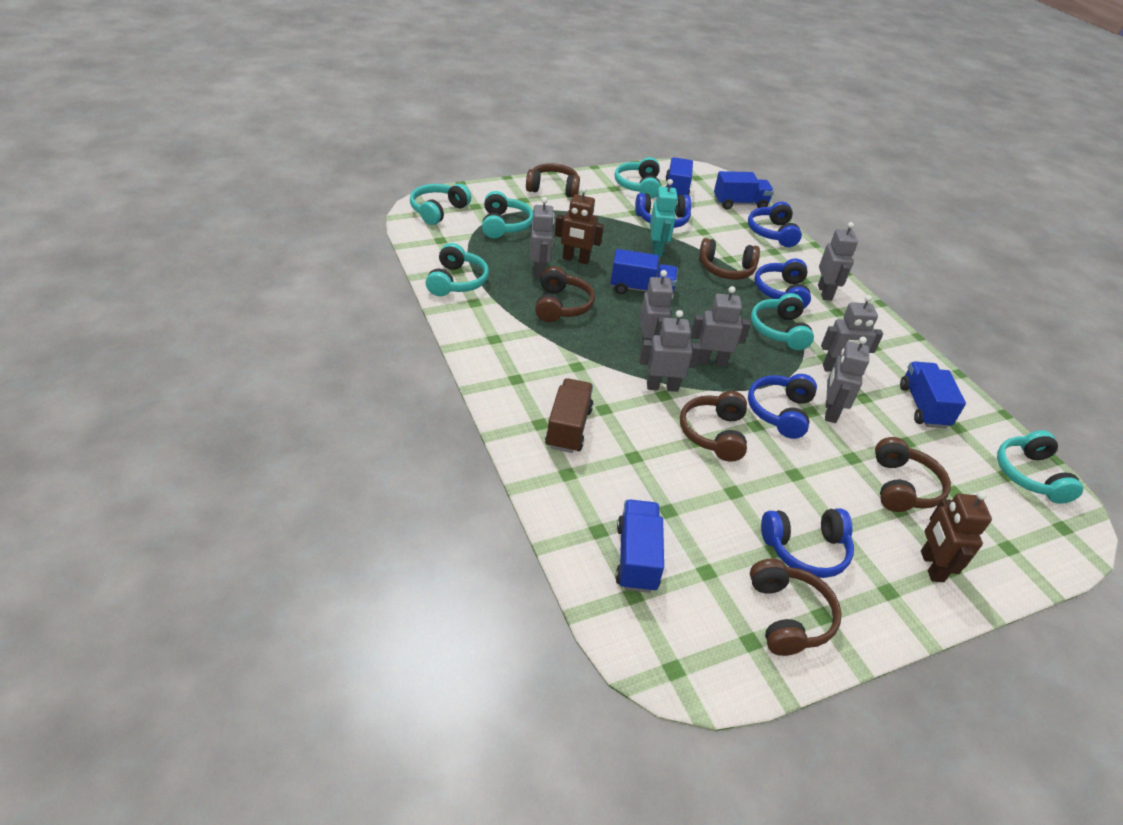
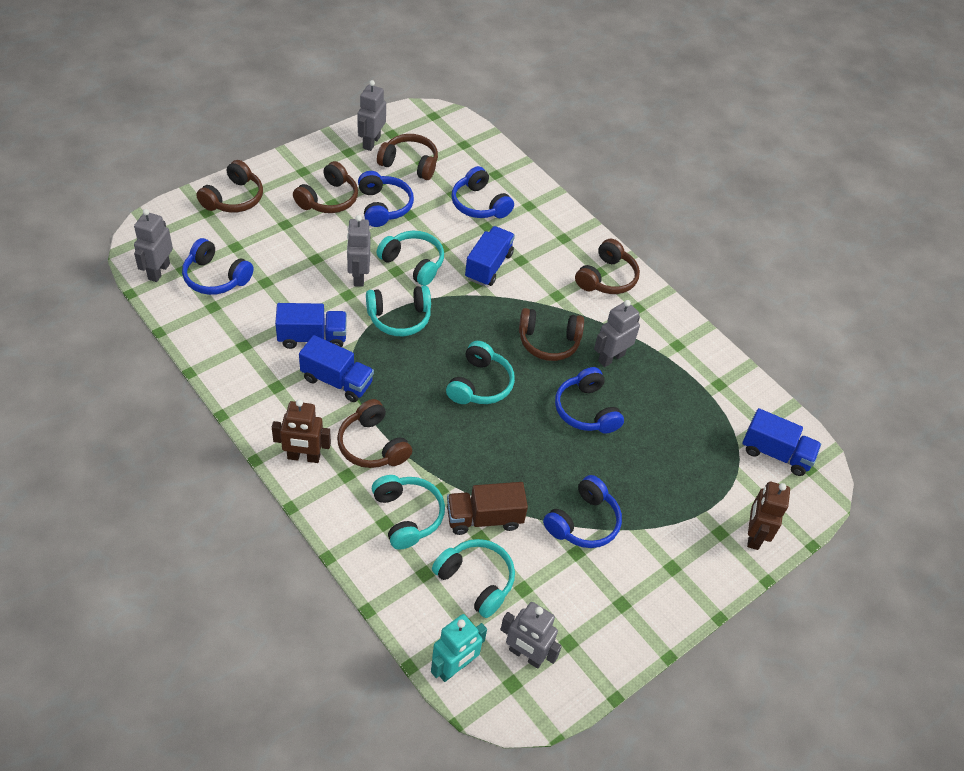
blue truck: 5 -> 4
grey robot: 7 -> 5
turquoise headphones: 6 -> 5

